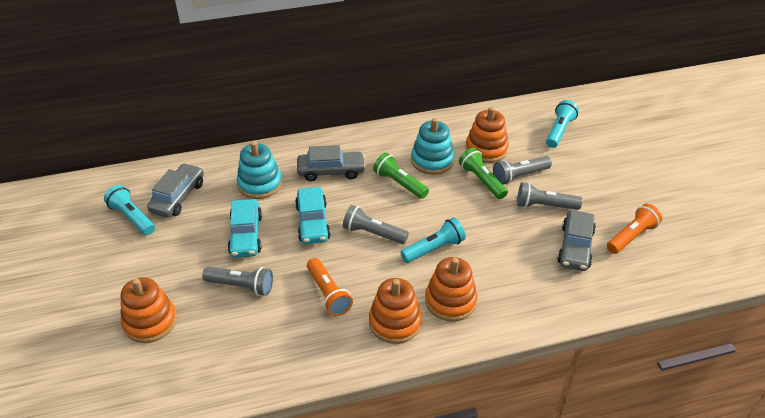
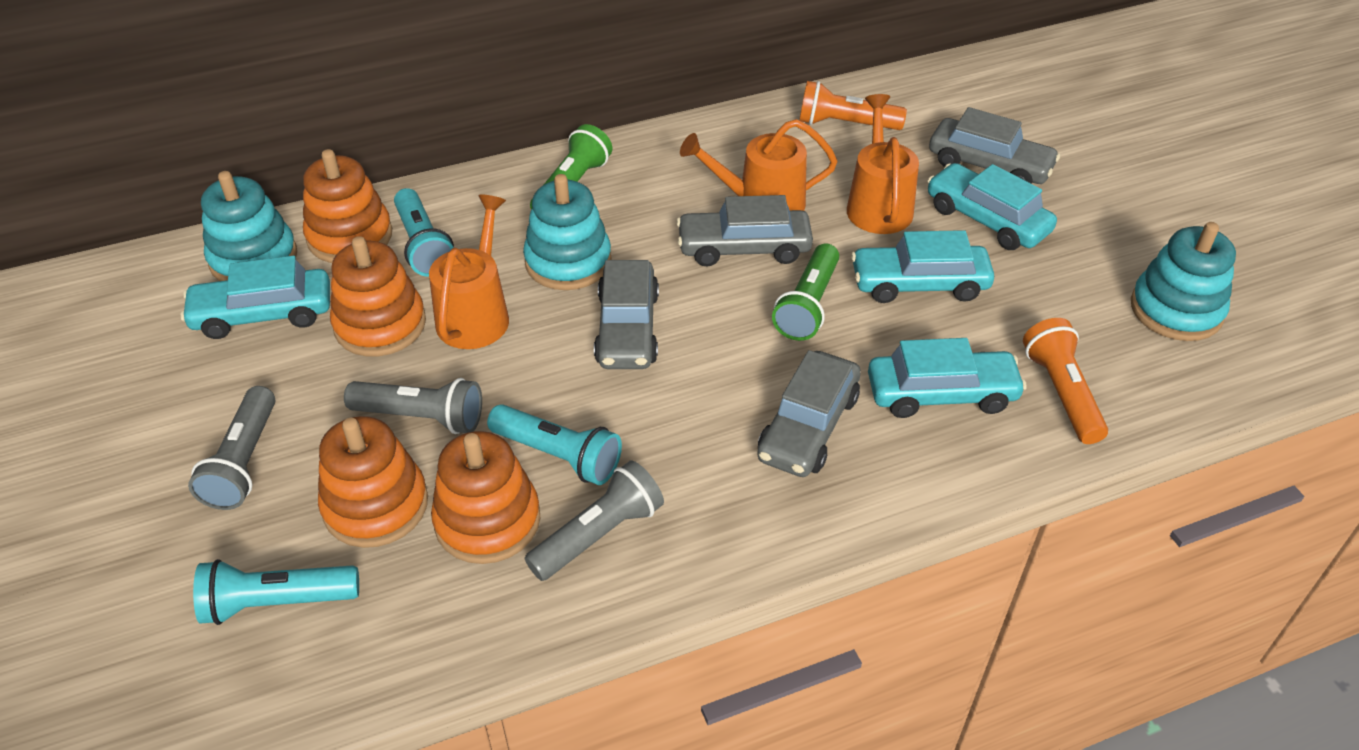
grey car: 3 -> 4
grey flashlight: 4 -> 3
orange watering can: 0 -> 3
turquoise car: 2 -> 4
turquoise stacking toy: 2 -> 3

